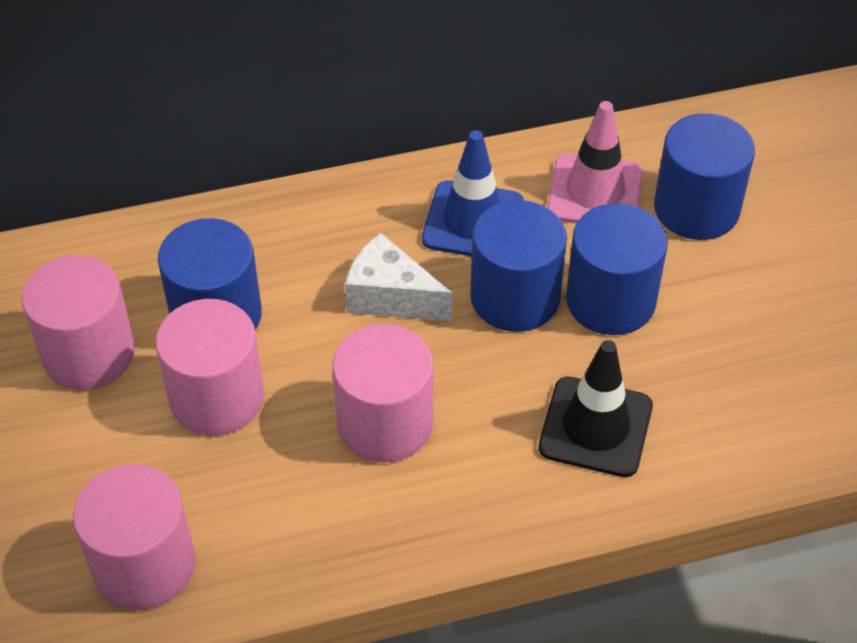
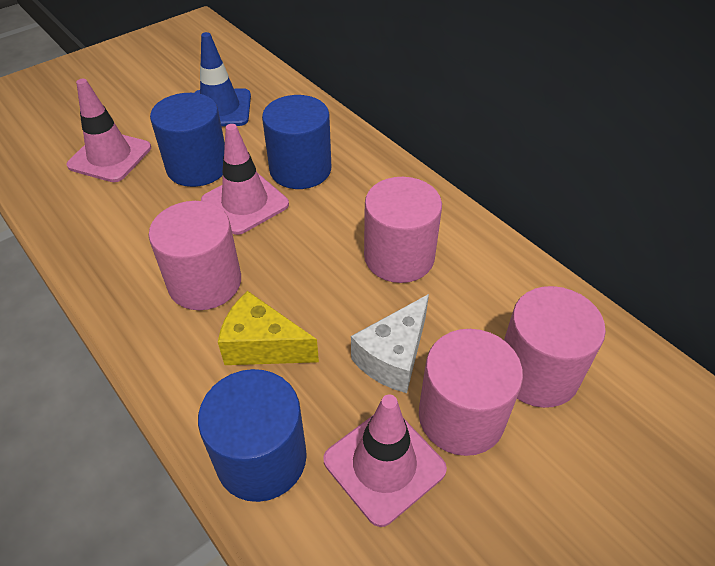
black traffic cone: 1 -> 0
blue cylinder: 4 -> 3
pink traffic cone: 1 -> 3
yellow cheese: 0 -> 1

